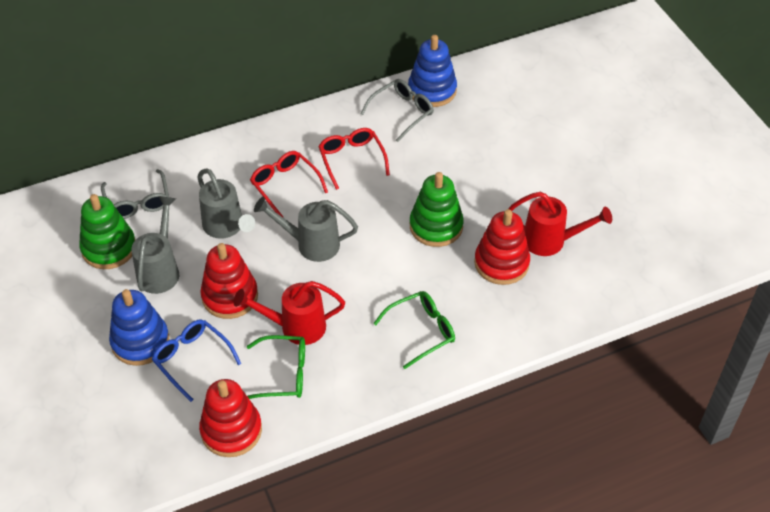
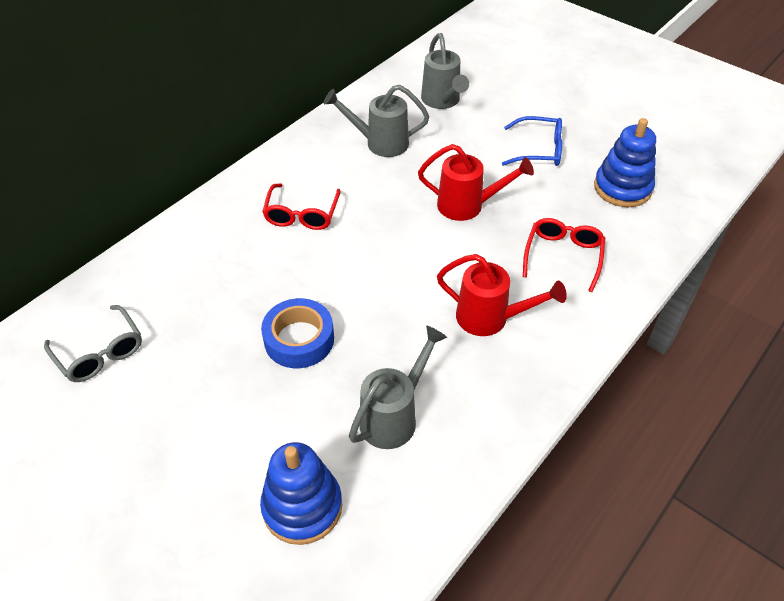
blue tape: 0 -> 1
green glasses: 2 -> 0
green stacking toy: 2 -> 0
grey glasses: 2 -> 1
red stacking toy: 3 -> 0

